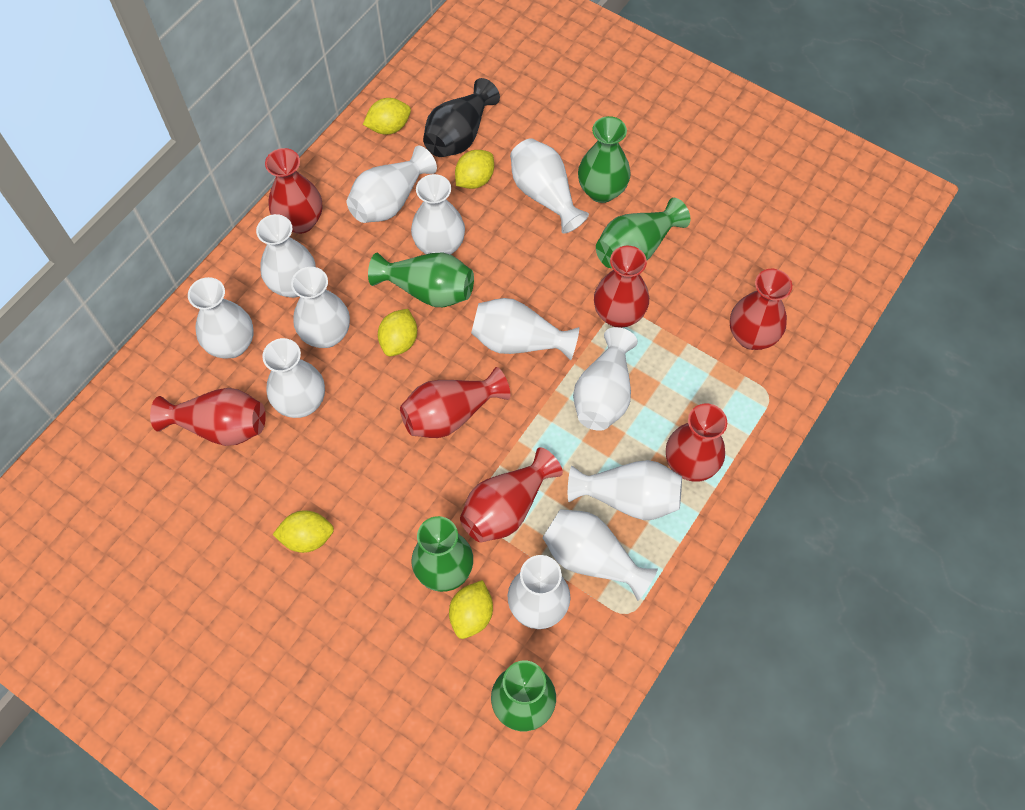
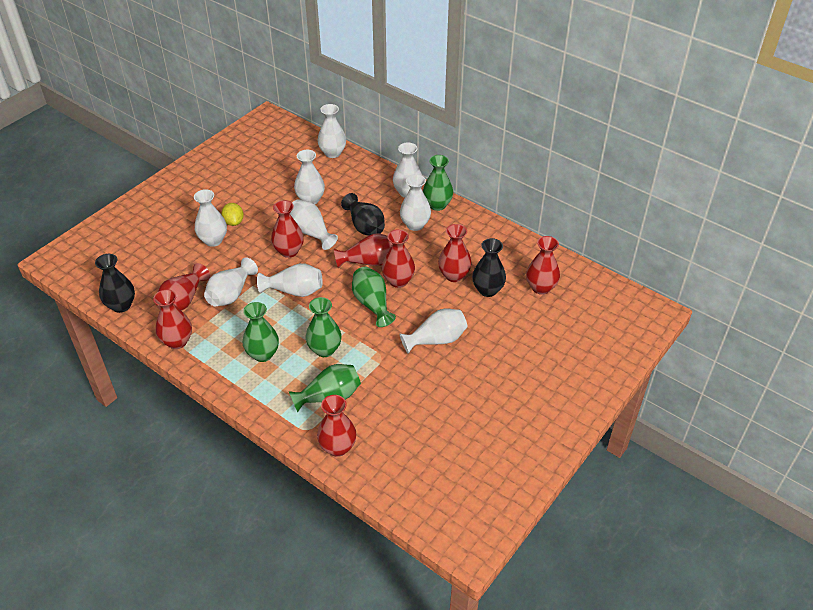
black vase: 1 -> 3
red vase: 7 -> 8
white vase: 12 -> 9
yellow lemon: 5 -> 1

